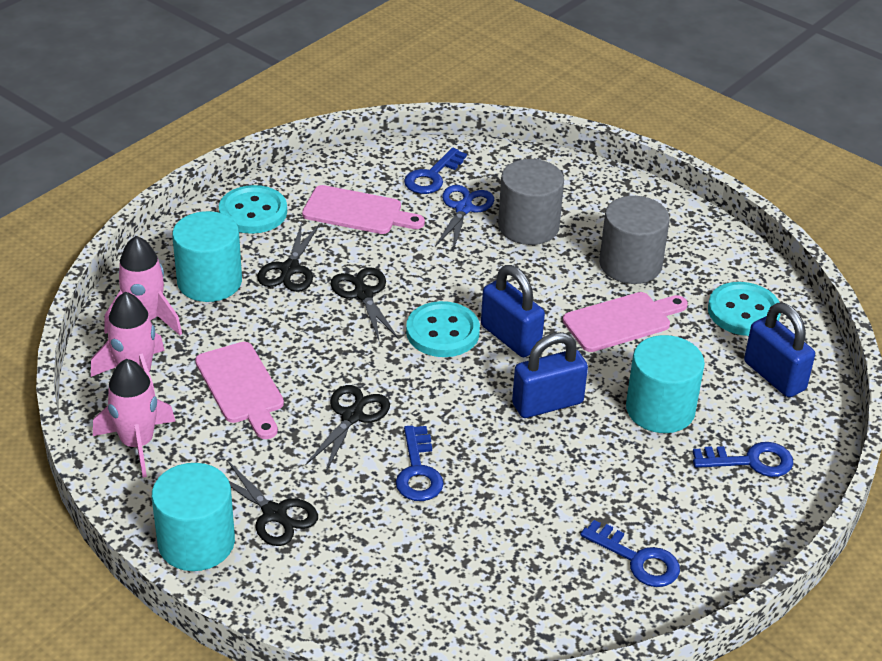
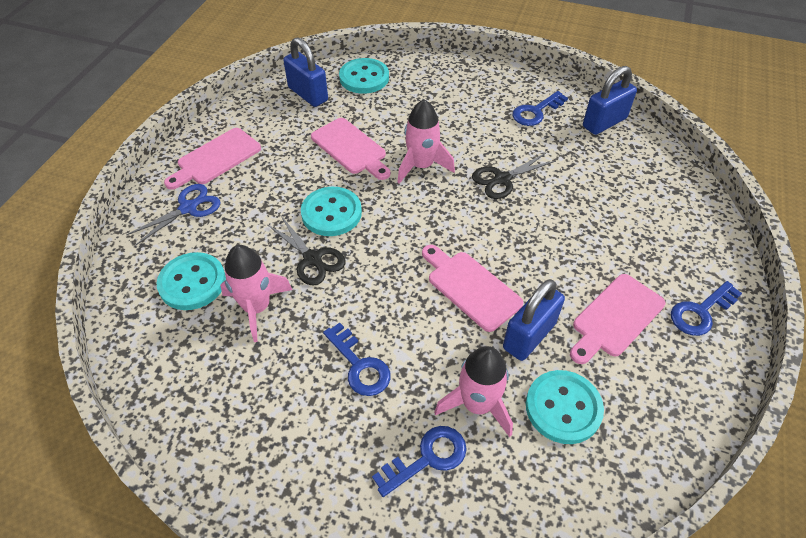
black scissors: 4 -> 2
grey cylinder: 2 -> 0
pink cutting board: 3 -> 4
turquoise button: 3 -> 4
turquoise cylinder: 3 -> 0

